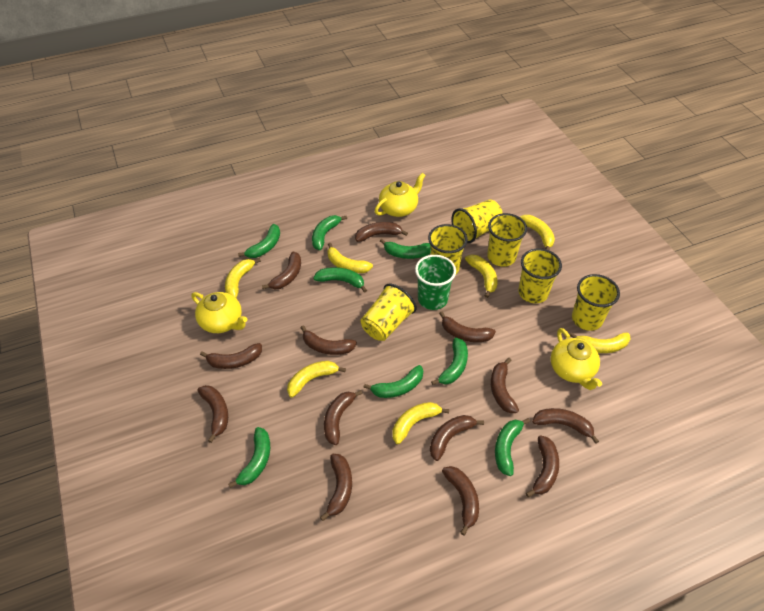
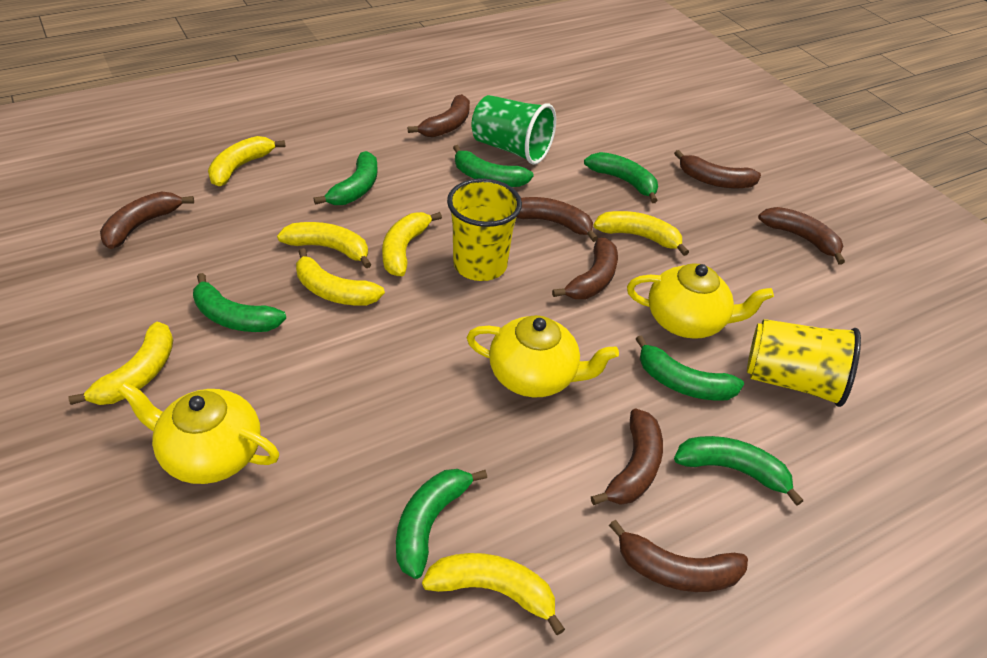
brown banana: 13 -> 8
green banana: 8 -> 7
yellow cup: 6 -> 2

